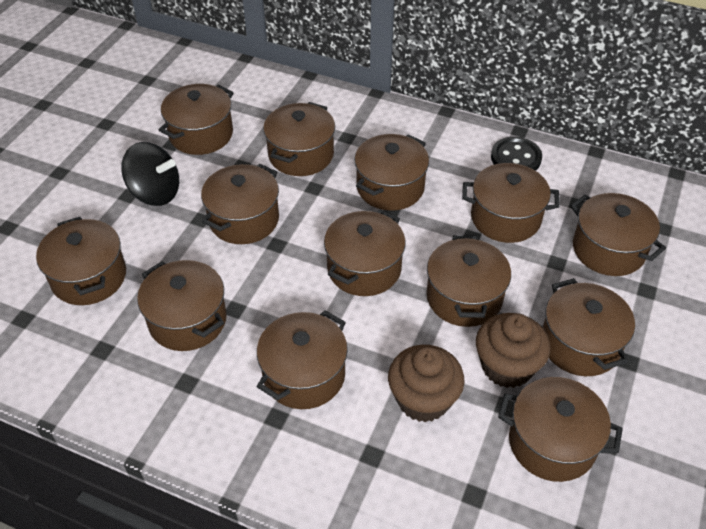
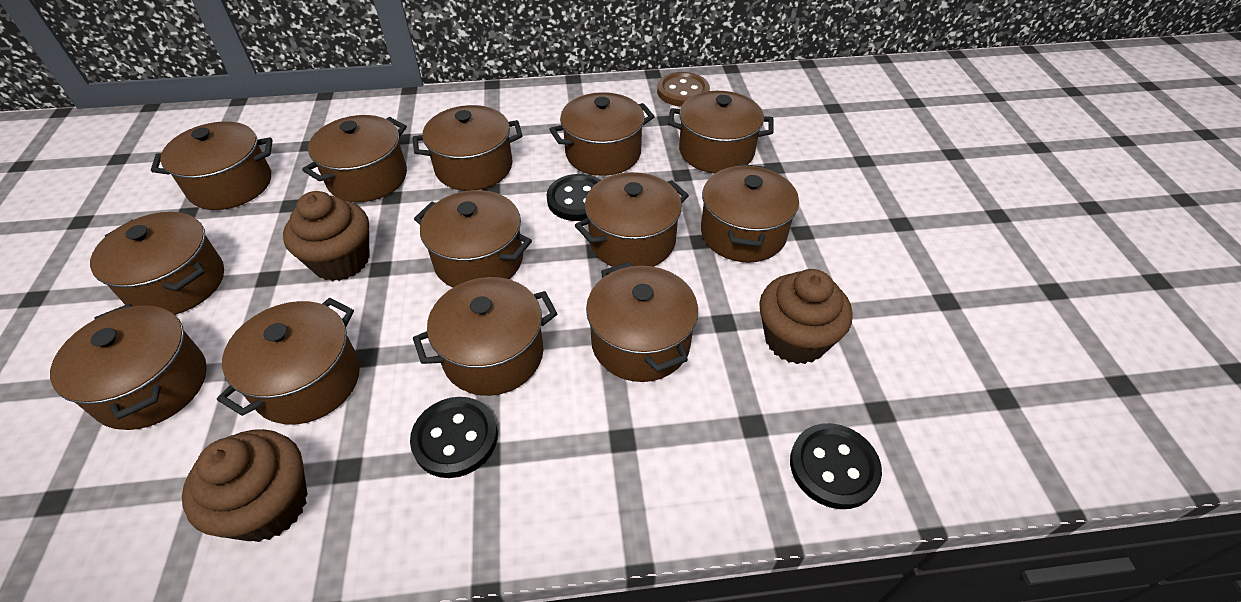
black button: 1 -> 3
black spinning top: 1 -> 0
brown button: 0 -> 1
brown cupcake: 2 -> 3

